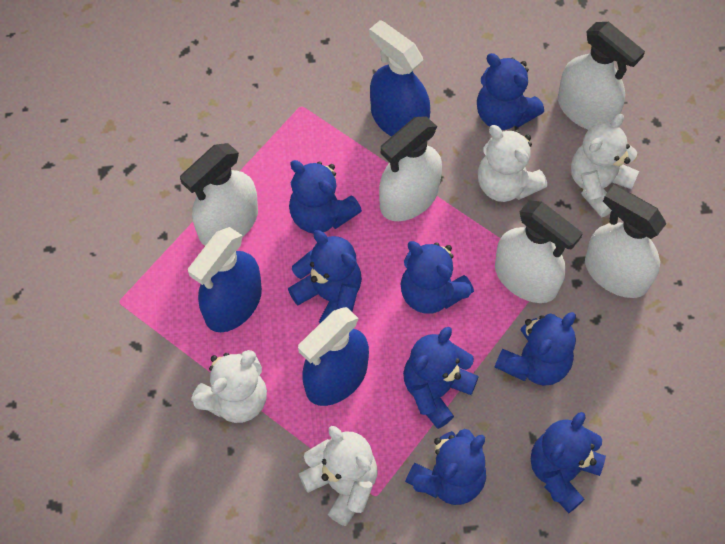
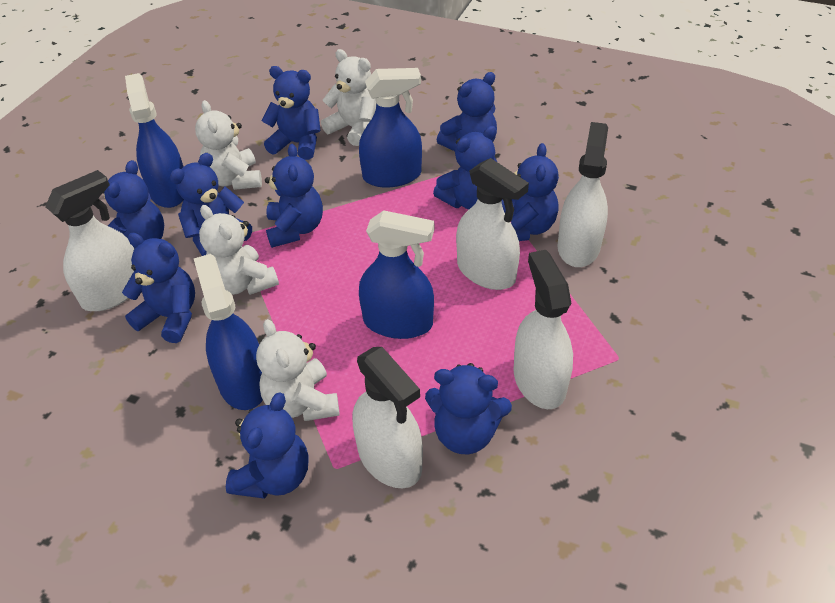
blue spray bottle: 3 -> 4
blue teddy bear: 8 -> 10

